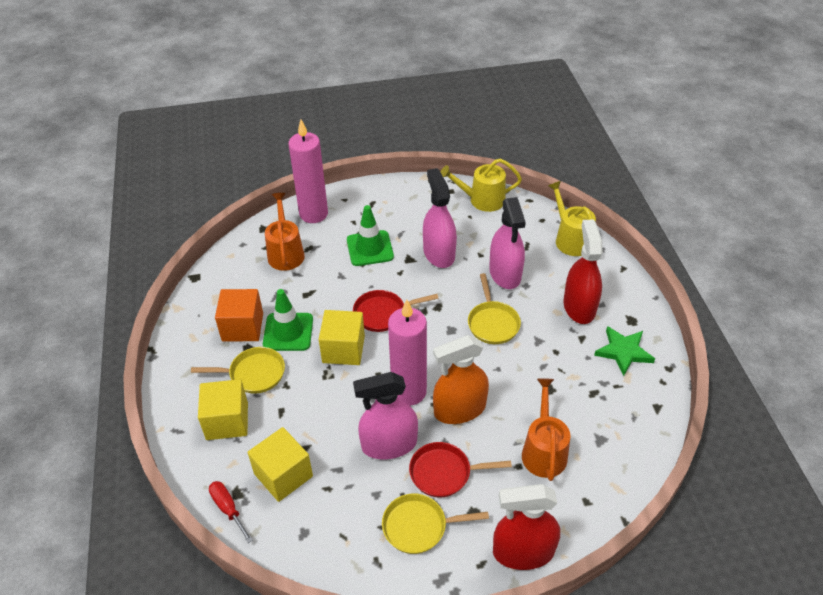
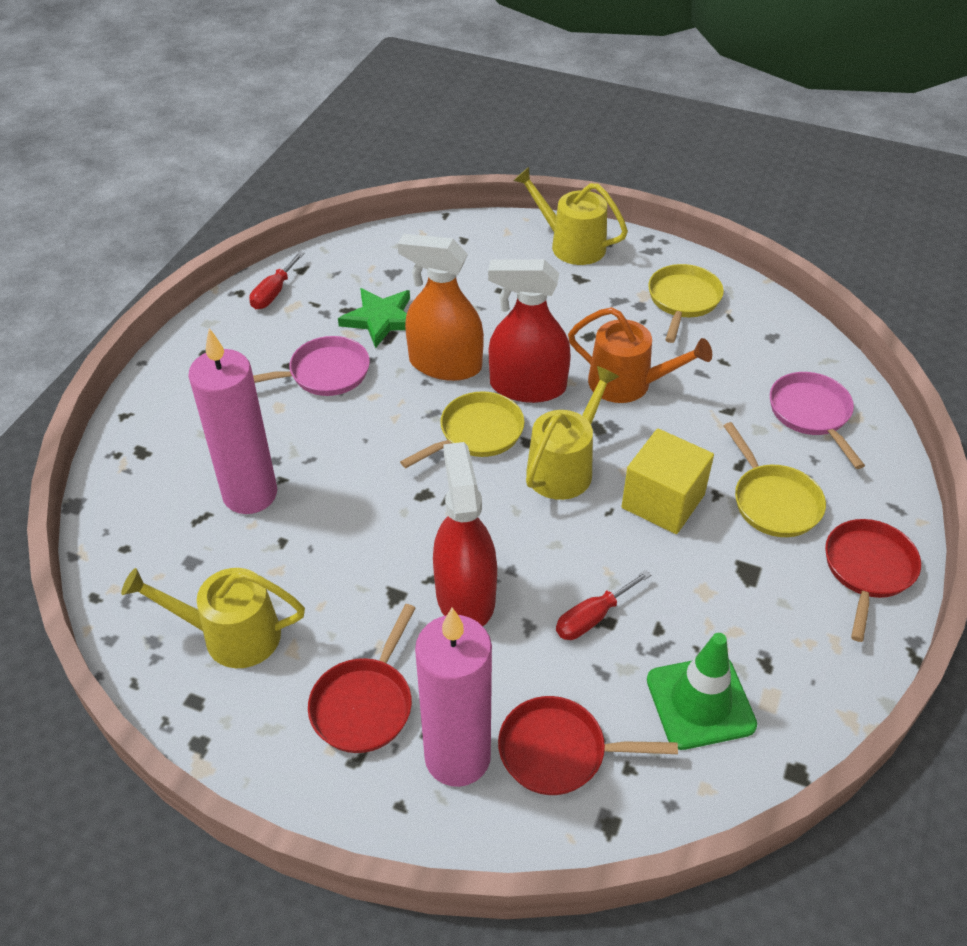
green traffic cone: 2 -> 1
orange cube: 1 -> 0
orange watering can: 2 -> 1
pink pan: 0 -> 2
pink spray bottle: 3 -> 0
red pan: 2 -> 3
red screwdriver: 1 -> 2
yellow cube: 3 -> 1
yellow watering can: 2 -> 3

